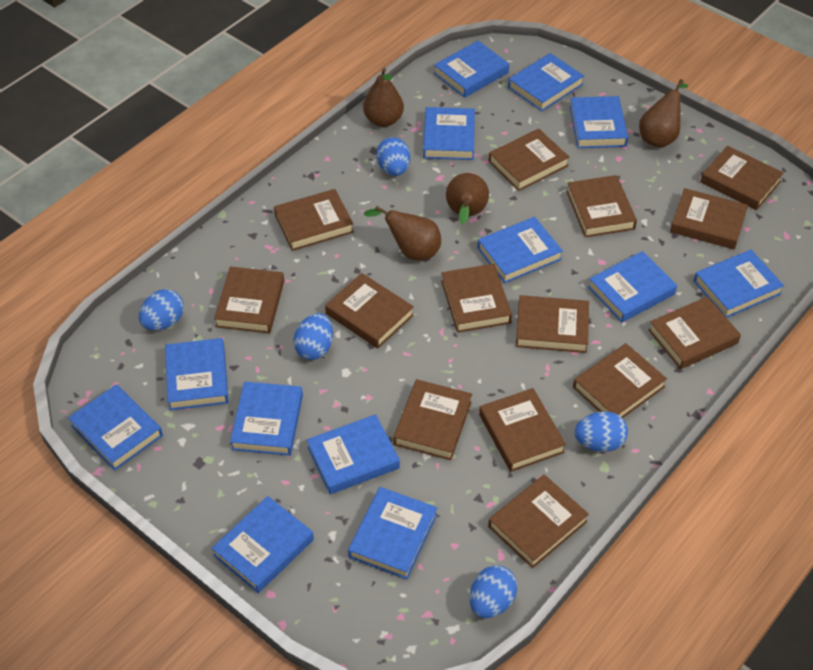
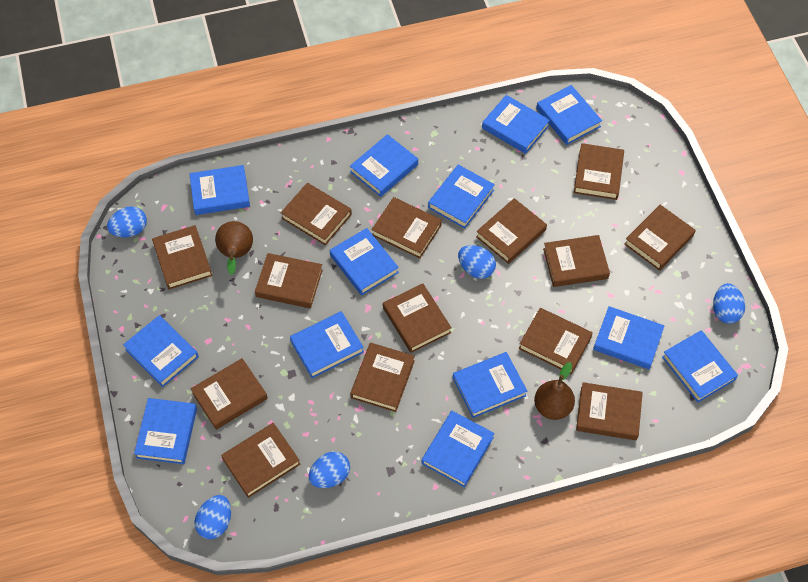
brown pear: 4 -> 2

